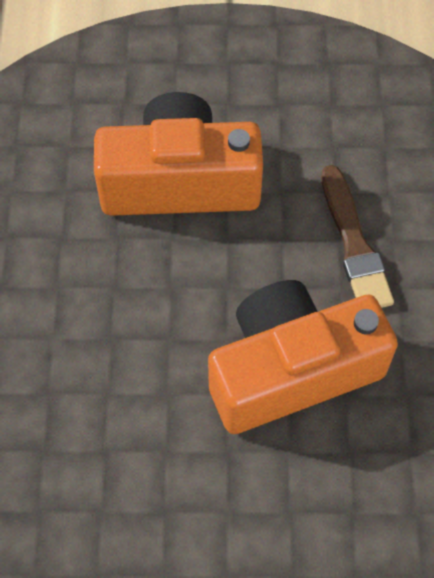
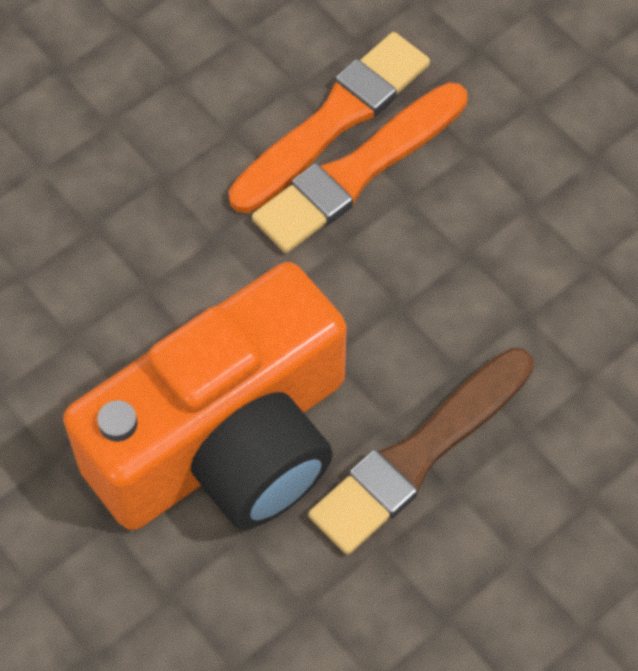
orange brush: 0 -> 2
orange camera: 2 -> 1

